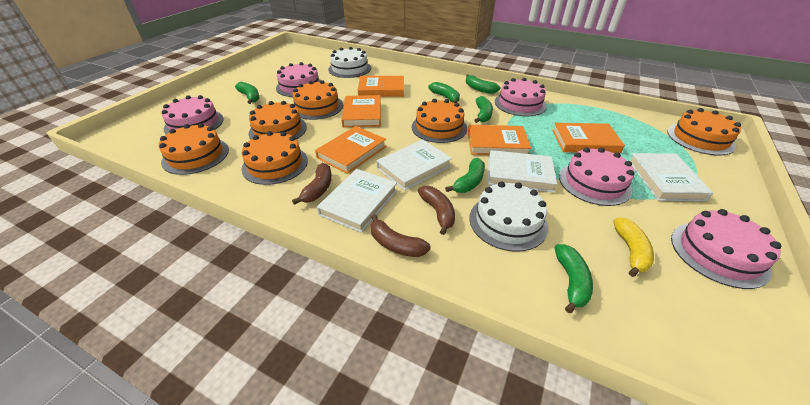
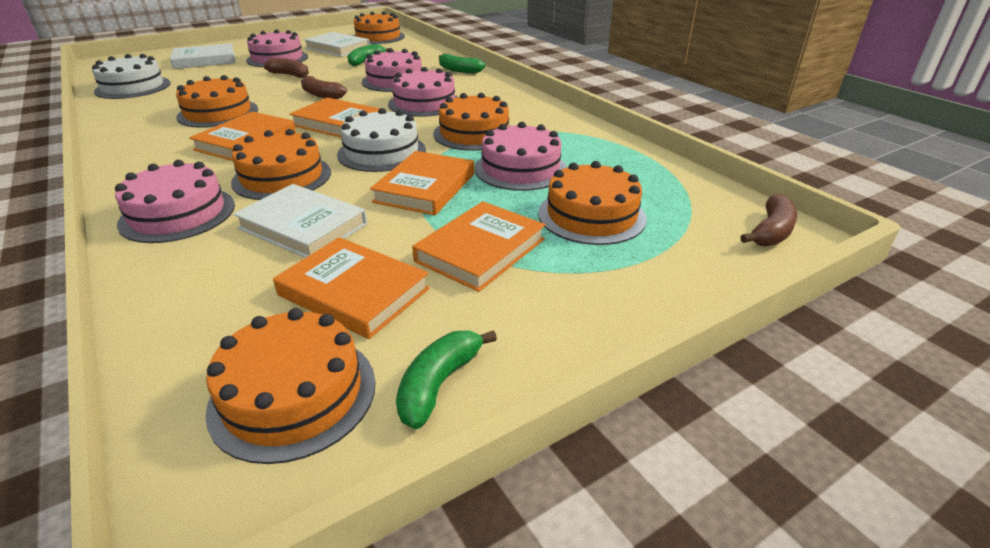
green banana: 6 -> 3
white book: 4 -> 3
yellow banana: 1 -> 0

